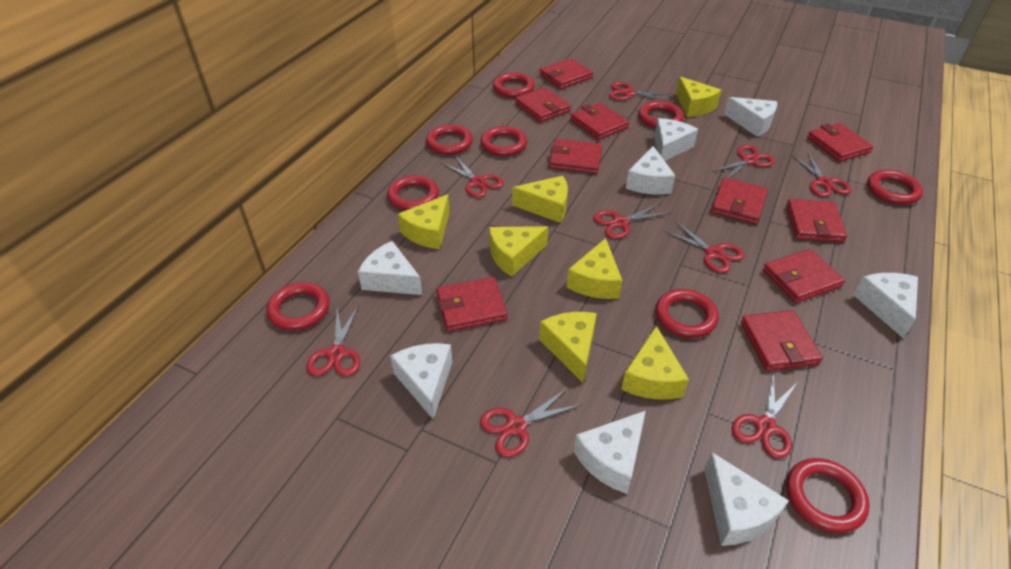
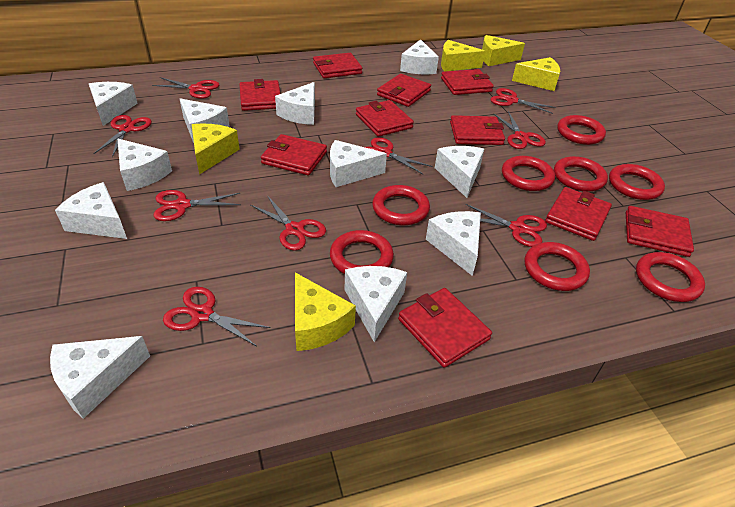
red ring: 9 -> 8
white cheese: 8 -> 11
yellow cheese: 7 -> 5

